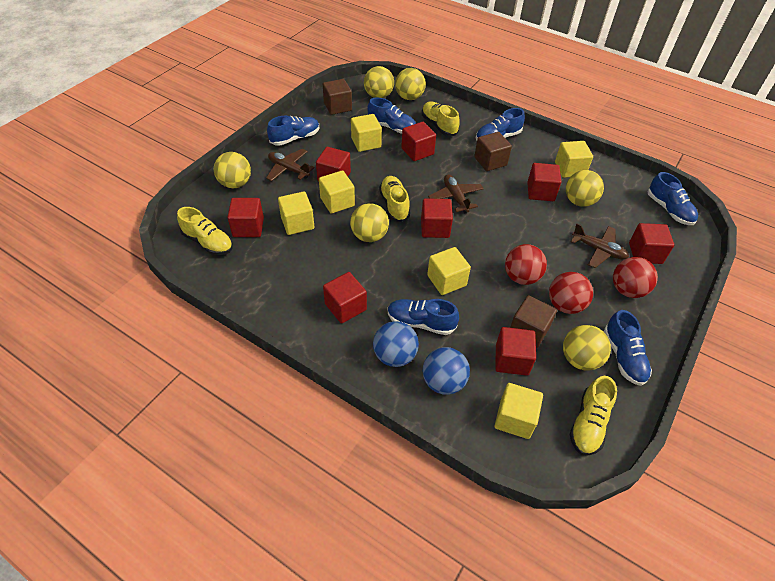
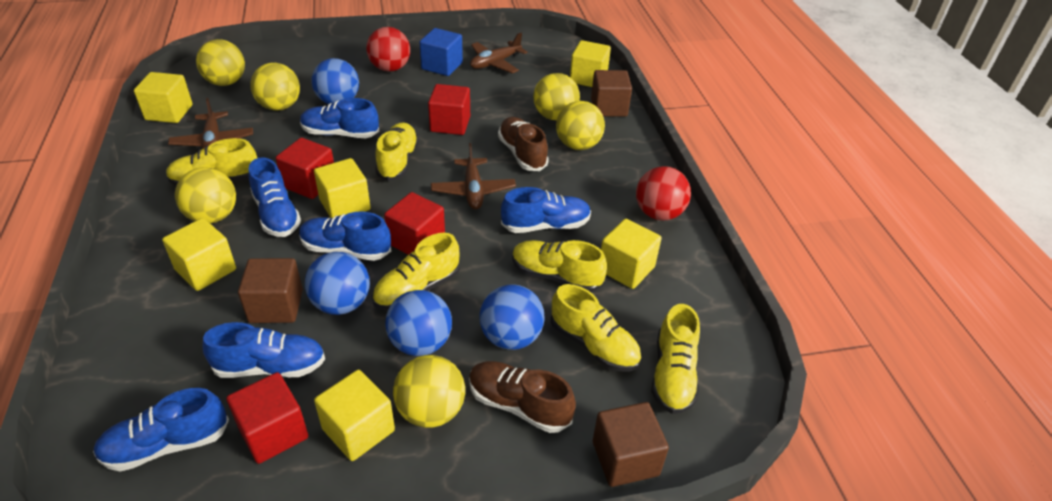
blue ball: 2 -> 4
blue cube: 0 -> 1
brown shoe: 0 -> 2
red ball: 3 -> 2
red cube: 8 -> 4
yellow shoe: 4 -> 6

